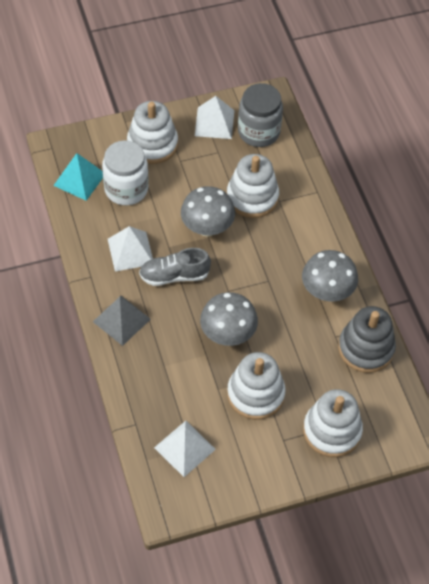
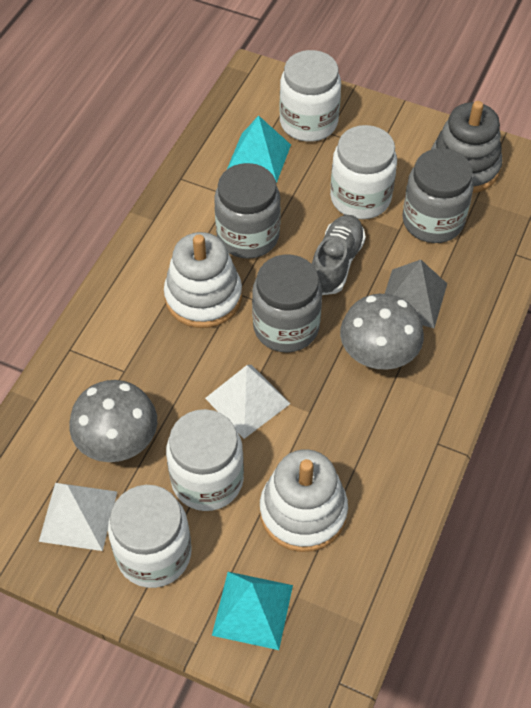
grey jar: 1 -> 3
grey mushroom: 3 -> 2
turquoise pyramid: 1 -> 2
white jar: 1 -> 4
white pyramid: 3 -> 2
white stacking toy: 4 -> 2

